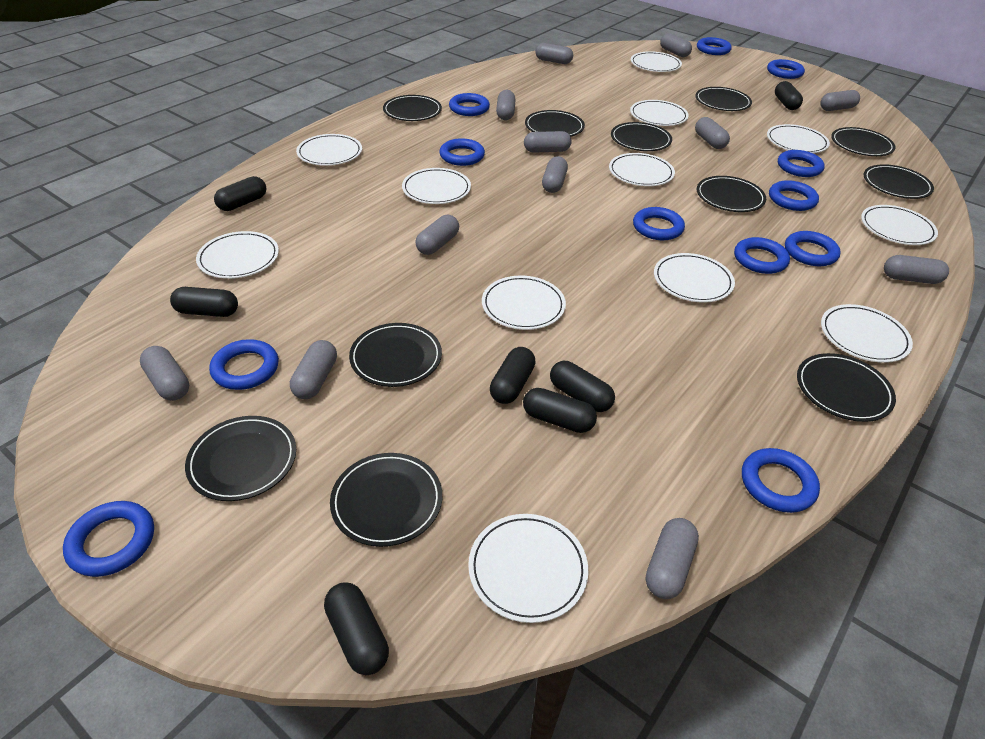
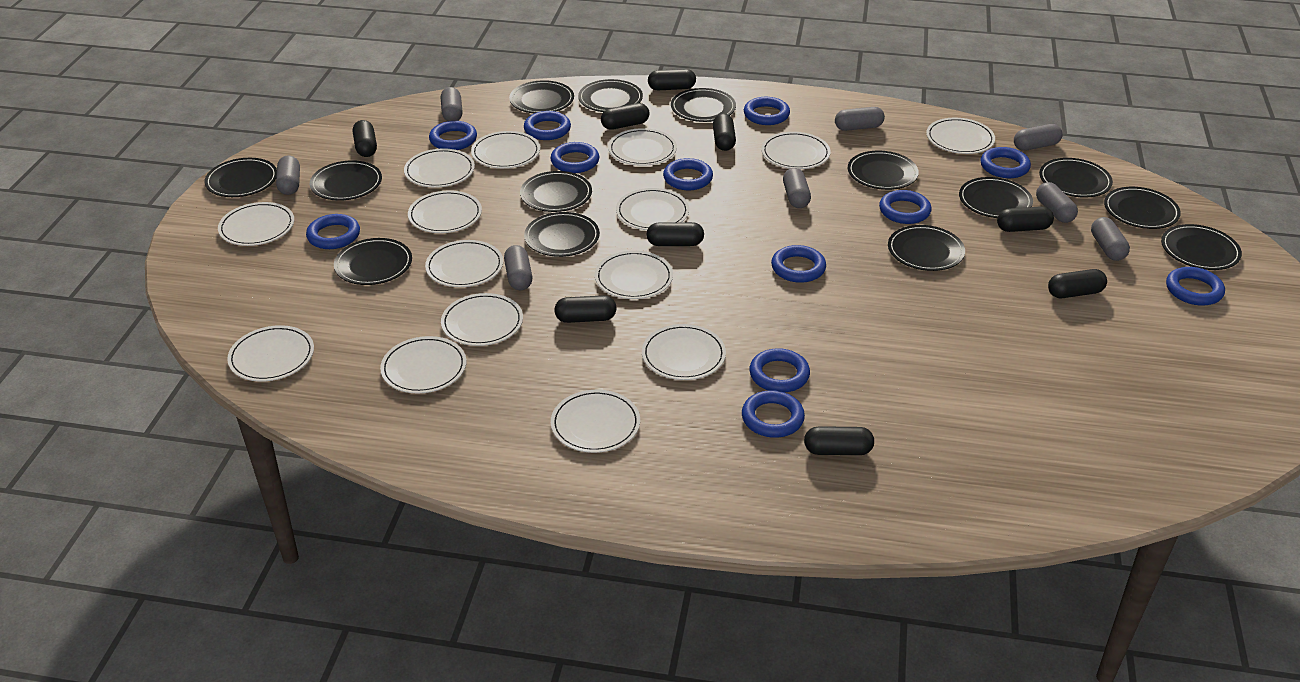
black capsule: 7 -> 9
black plate: 11 -> 14
grey capsule: 12 -> 8
white plate: 12 -> 15

